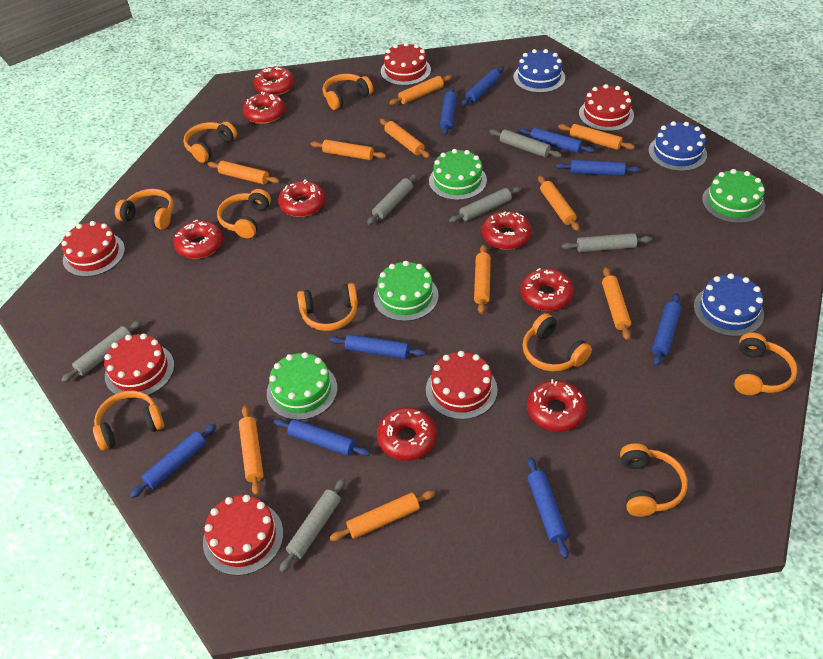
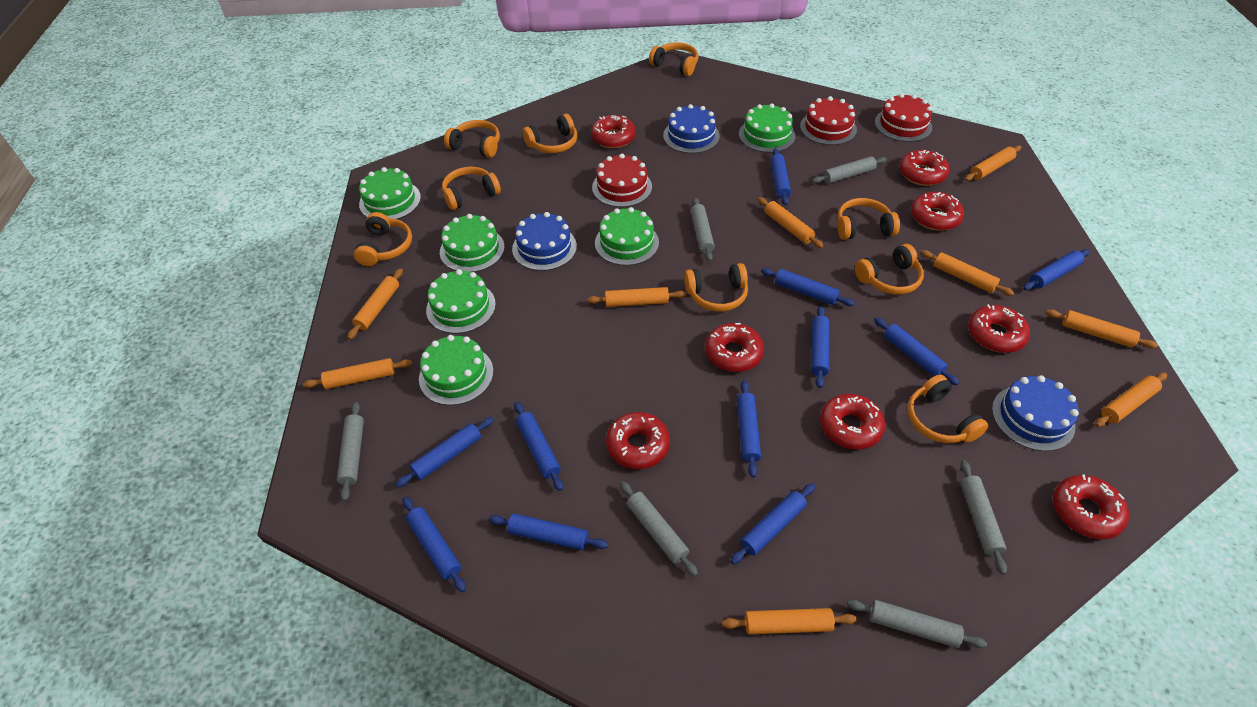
blue rolling pin: 9 -> 11
green cake: 4 -> 6
orange rolling pin: 10 -> 9
red cake: 6 -> 3

